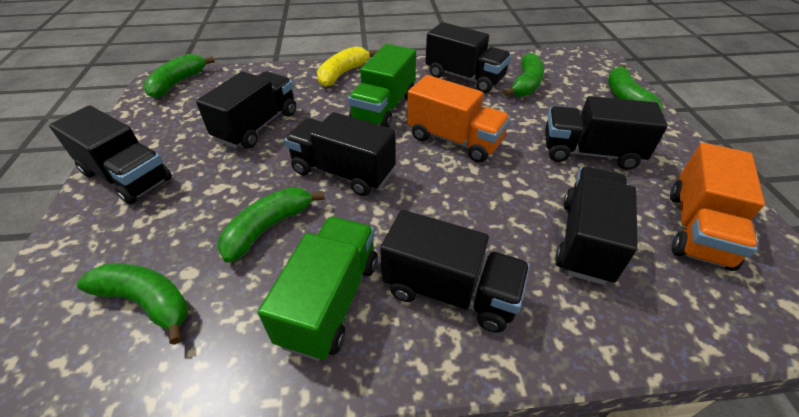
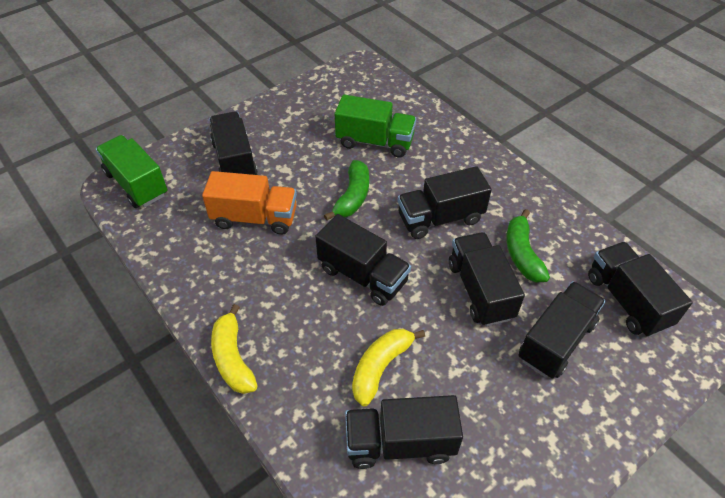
green banana: 5 -> 2
orange truck: 2 -> 1
yellow banana: 1 -> 2

